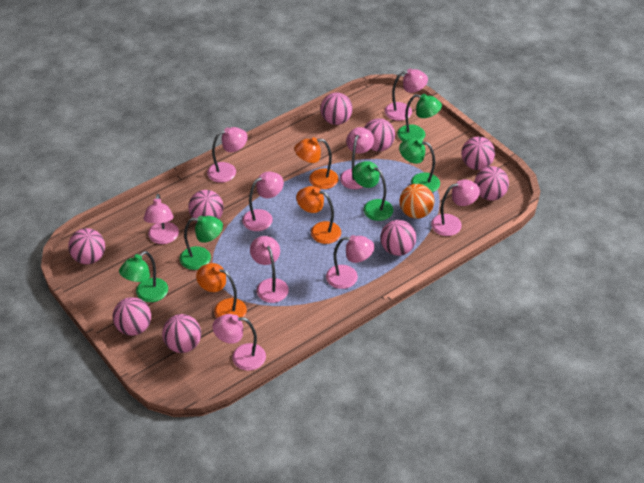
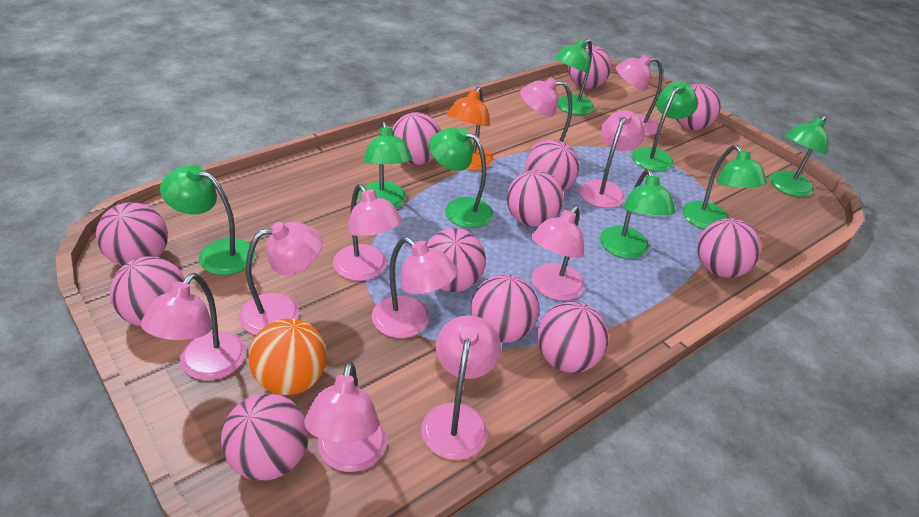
green lamp: 5 -> 8
orange lamp: 3 -> 1
pink ball: 9 -> 12
pink lamp: 9 -> 10

